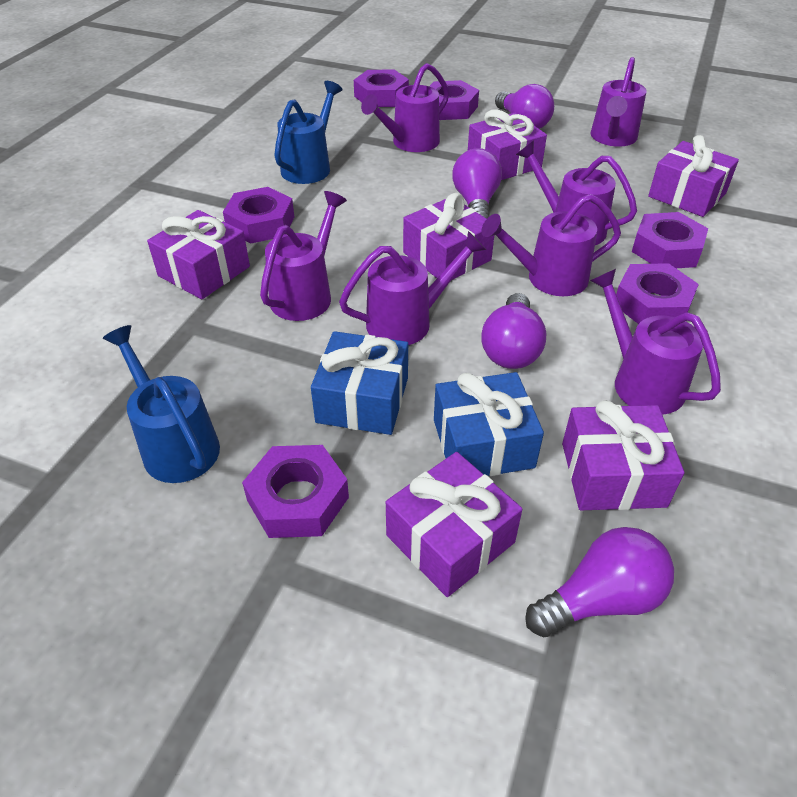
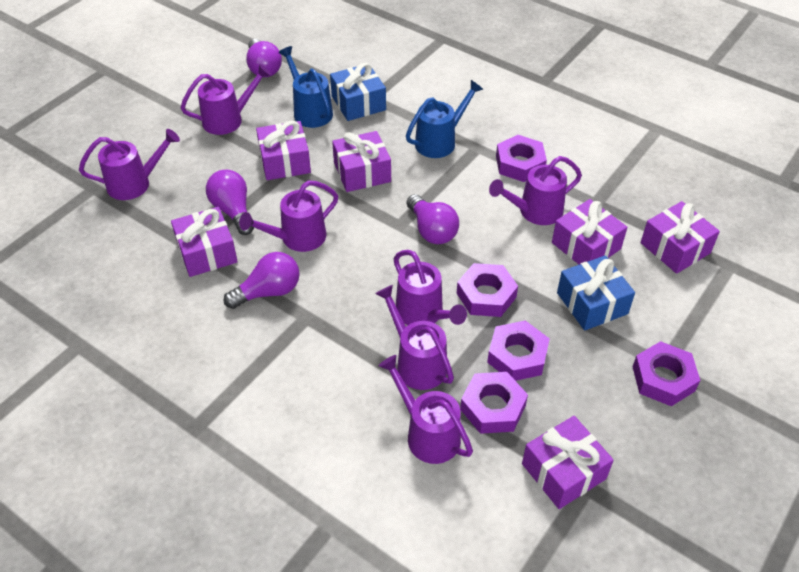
purple nut: 6 -> 5

